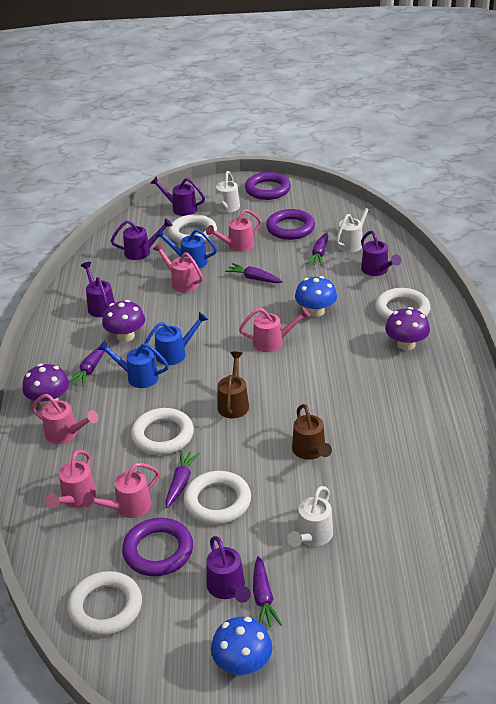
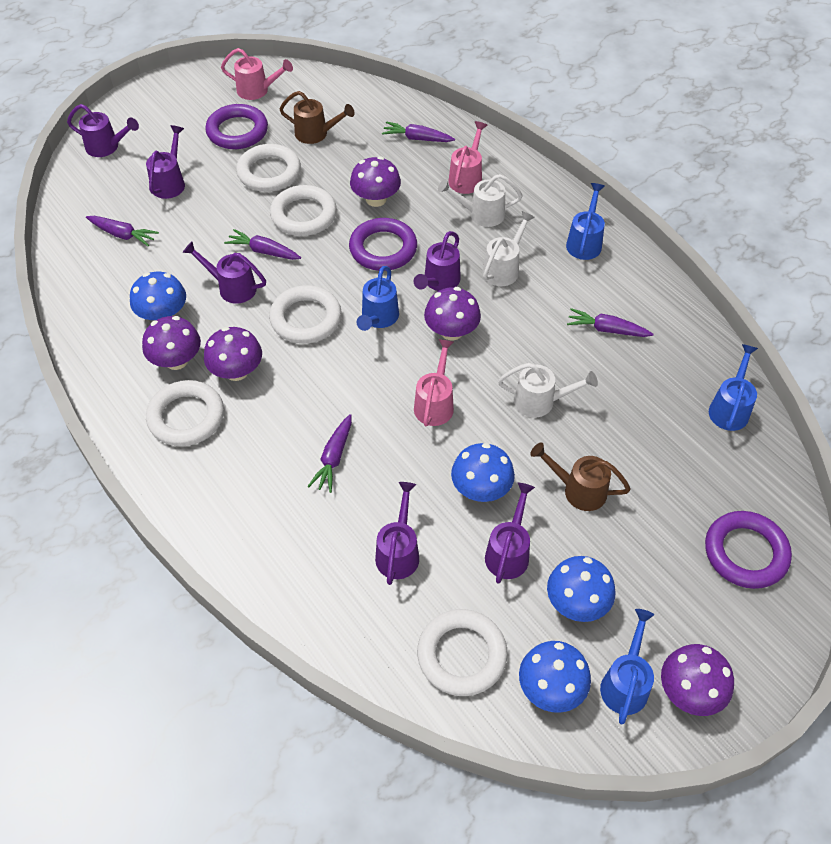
blue mushroom: 2 -> 4
blue watering can: 3 -> 4
pink watering can: 6 -> 3
purple mushroom: 3 -> 5
purple watering can: 5 -> 6

